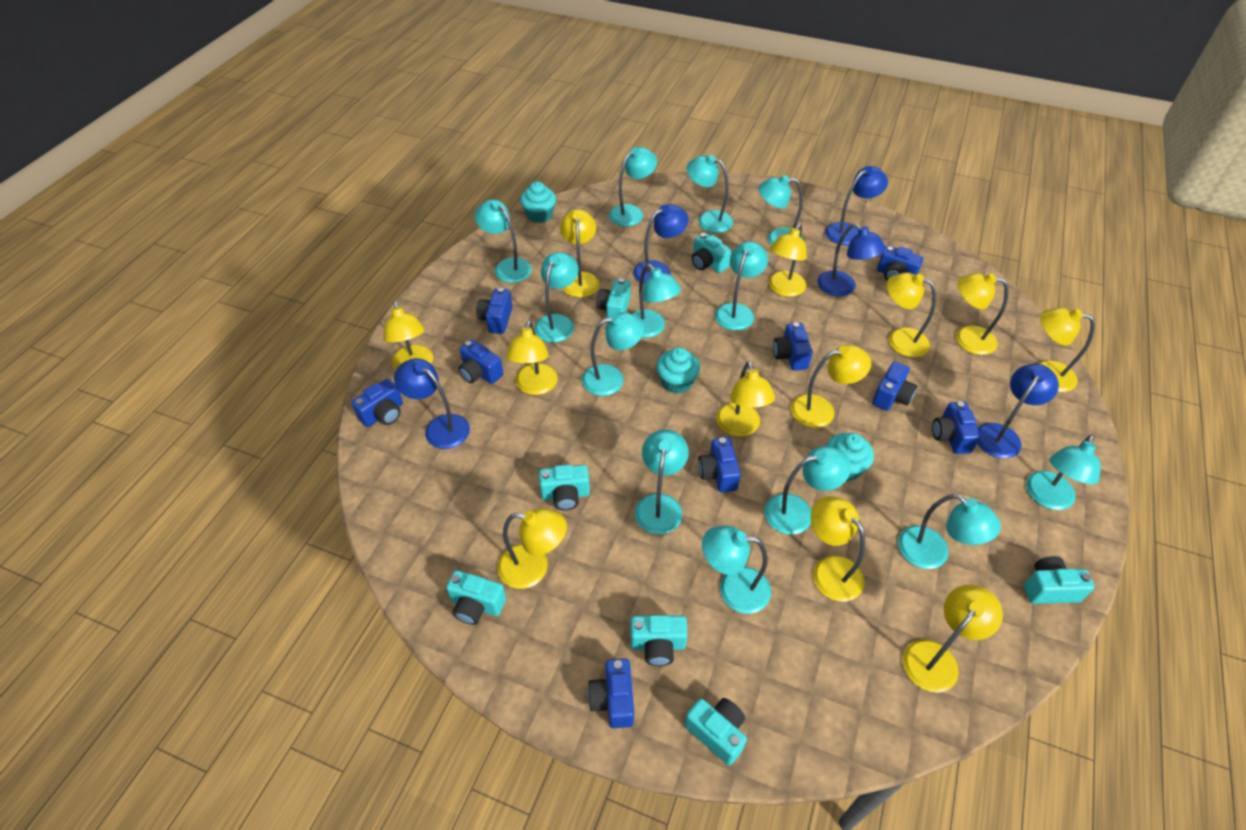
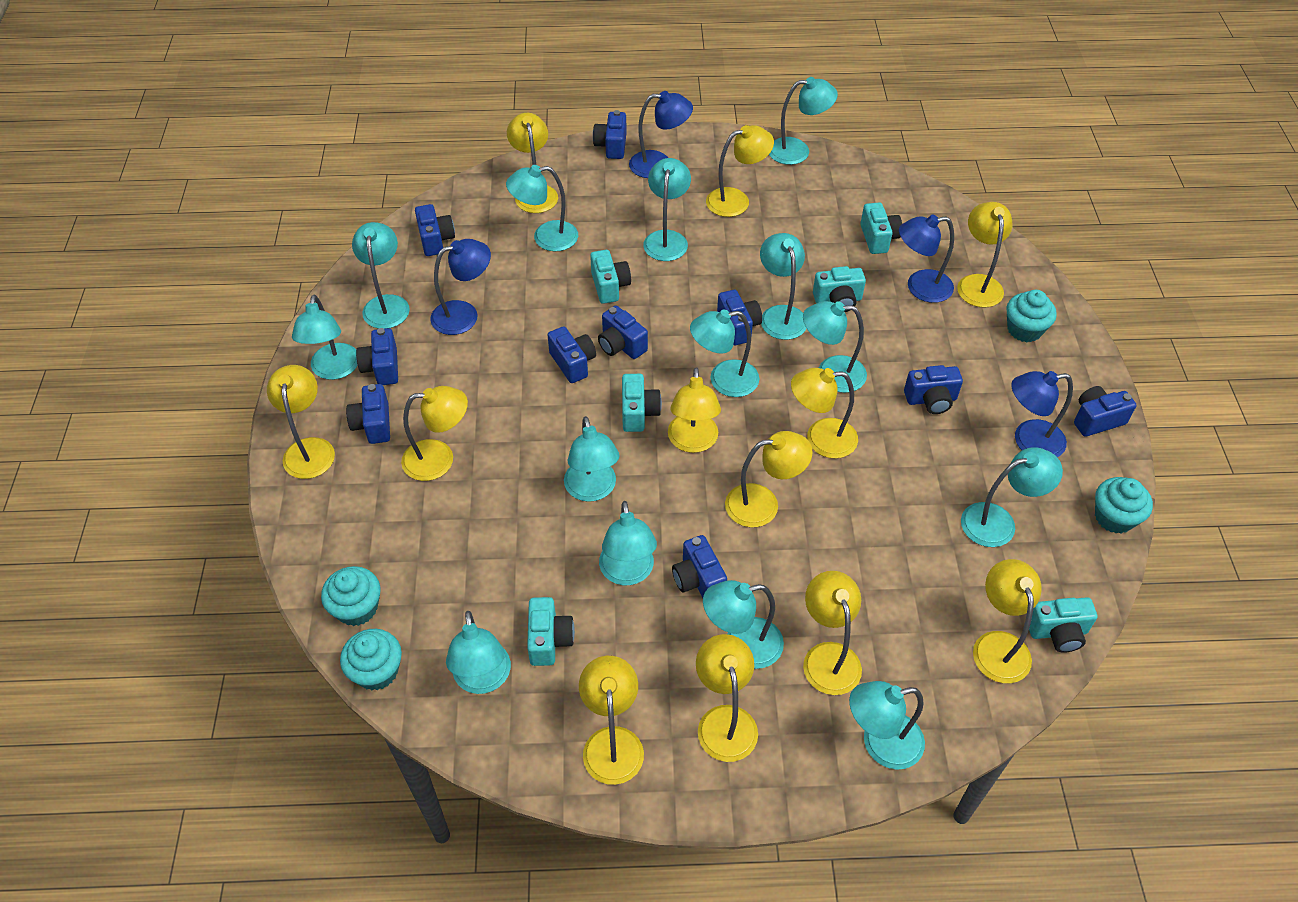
blue camera: 9 -> 10
blue lamp: 5 -> 4
turquoise camera: 7 -> 6
turquoise cupcake: 3 -> 4
turquoise lamp: 13 -> 14

